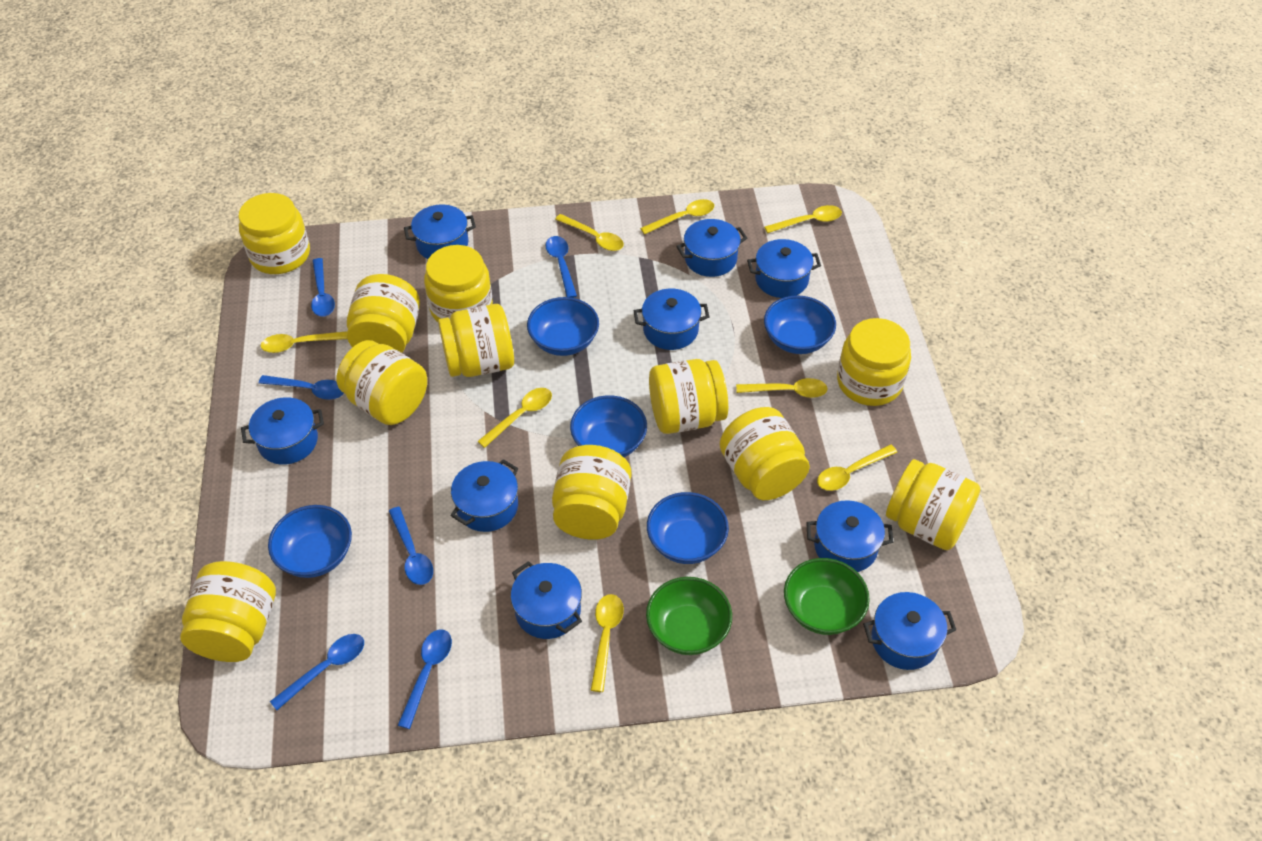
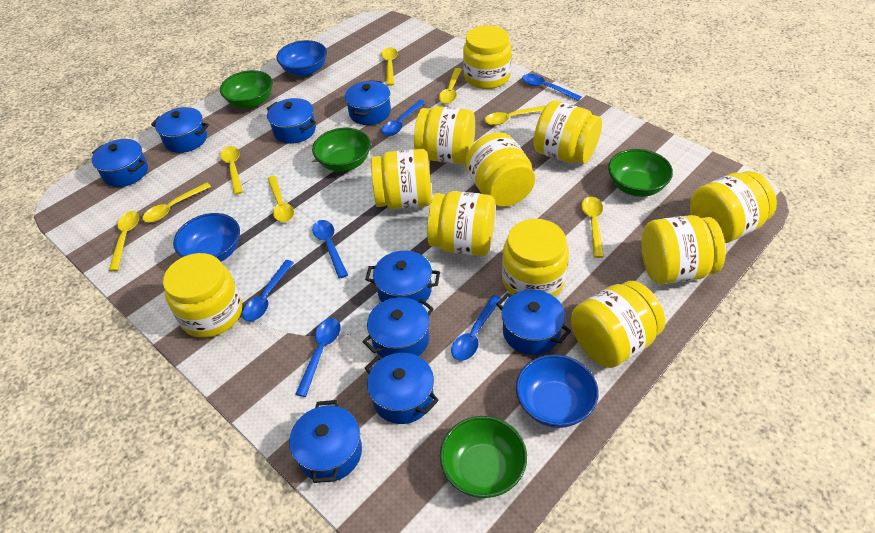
blue bowl: 5 -> 3
green bowl: 2 -> 4

